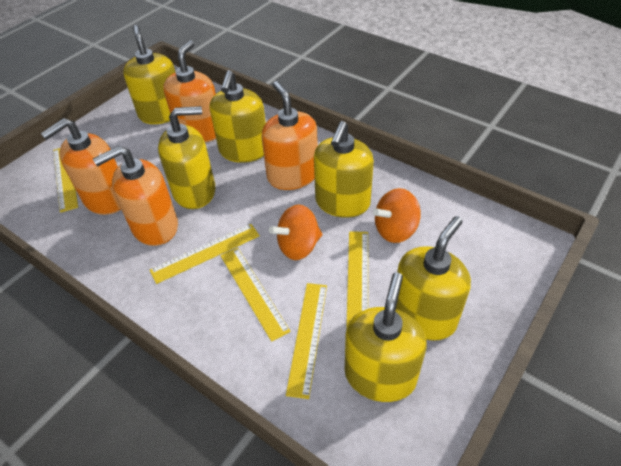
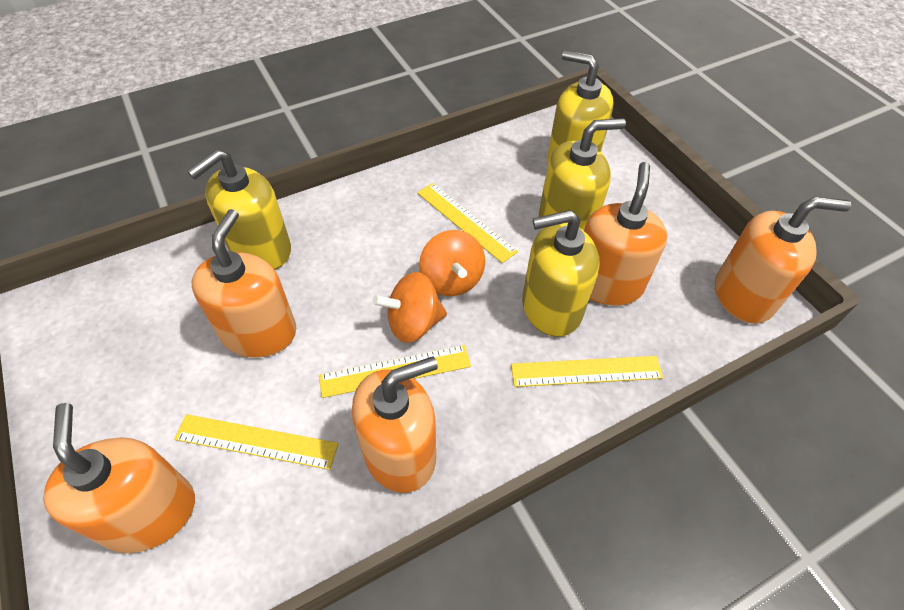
orange soap dispenser: 4 -> 5
yellow ruler: 5 -> 4
yellow soap dispenser: 6 -> 4

